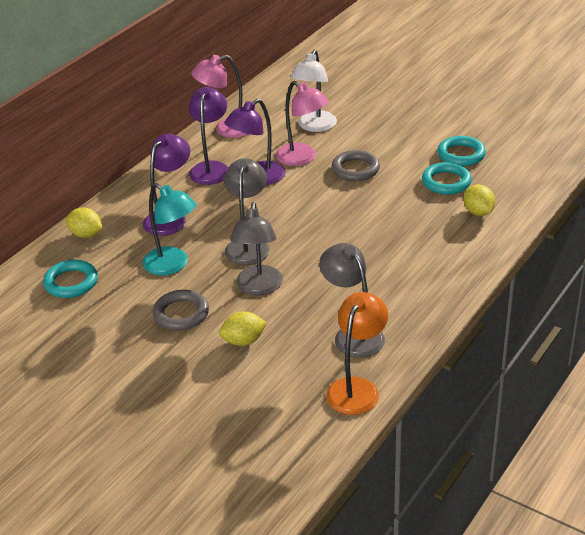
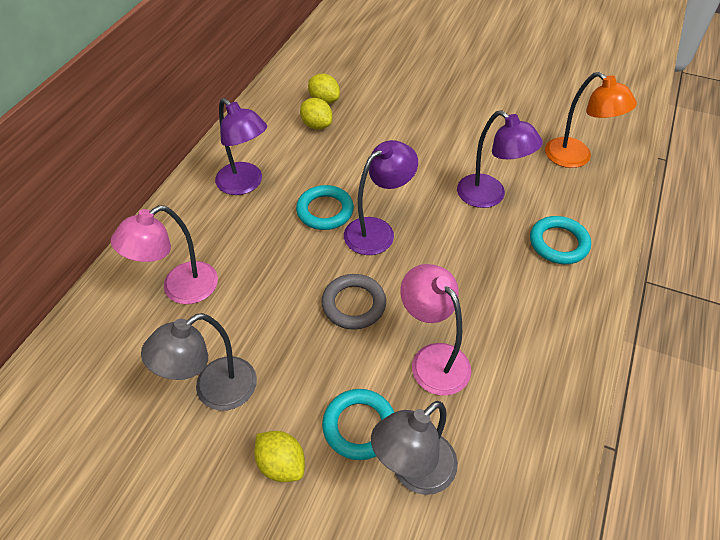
grey lamp: 3 -> 2
grey ring: 2 -> 1
turquoise lamp: 1 -> 0
white lamp: 1 -> 0

